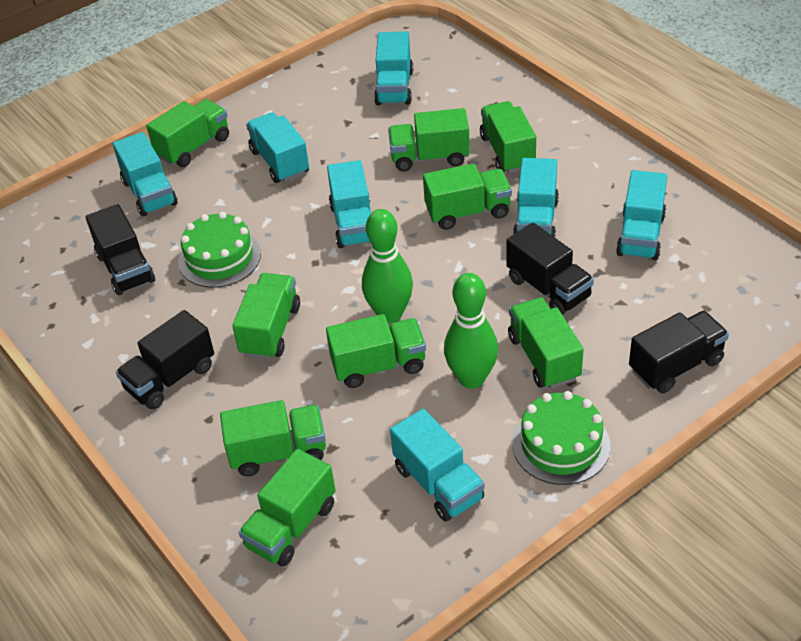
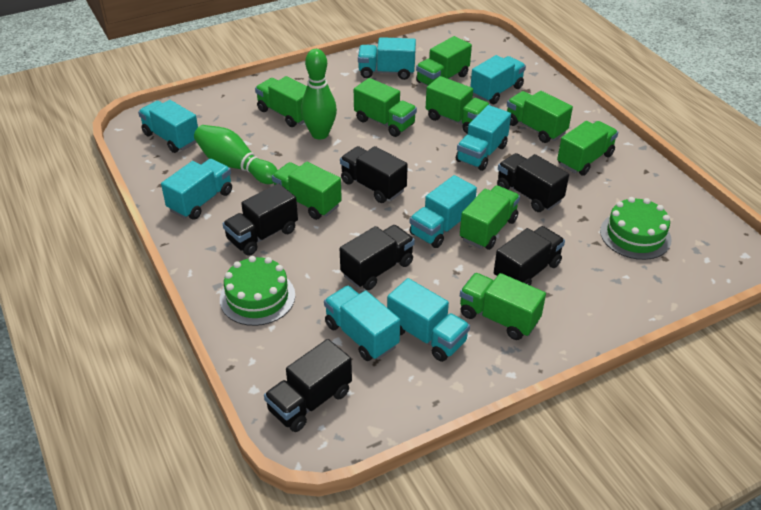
black truck: 4 -> 6
turquoise truck: 7 -> 8

